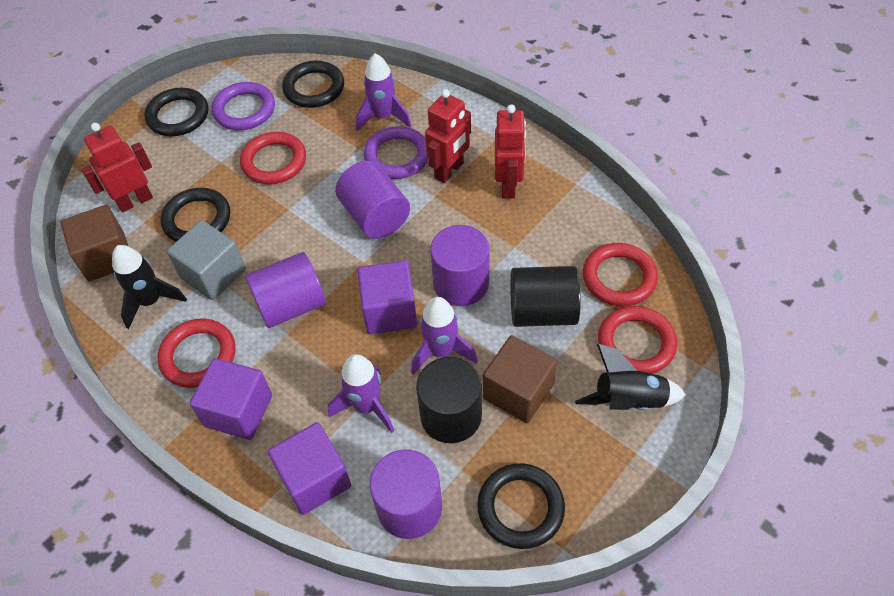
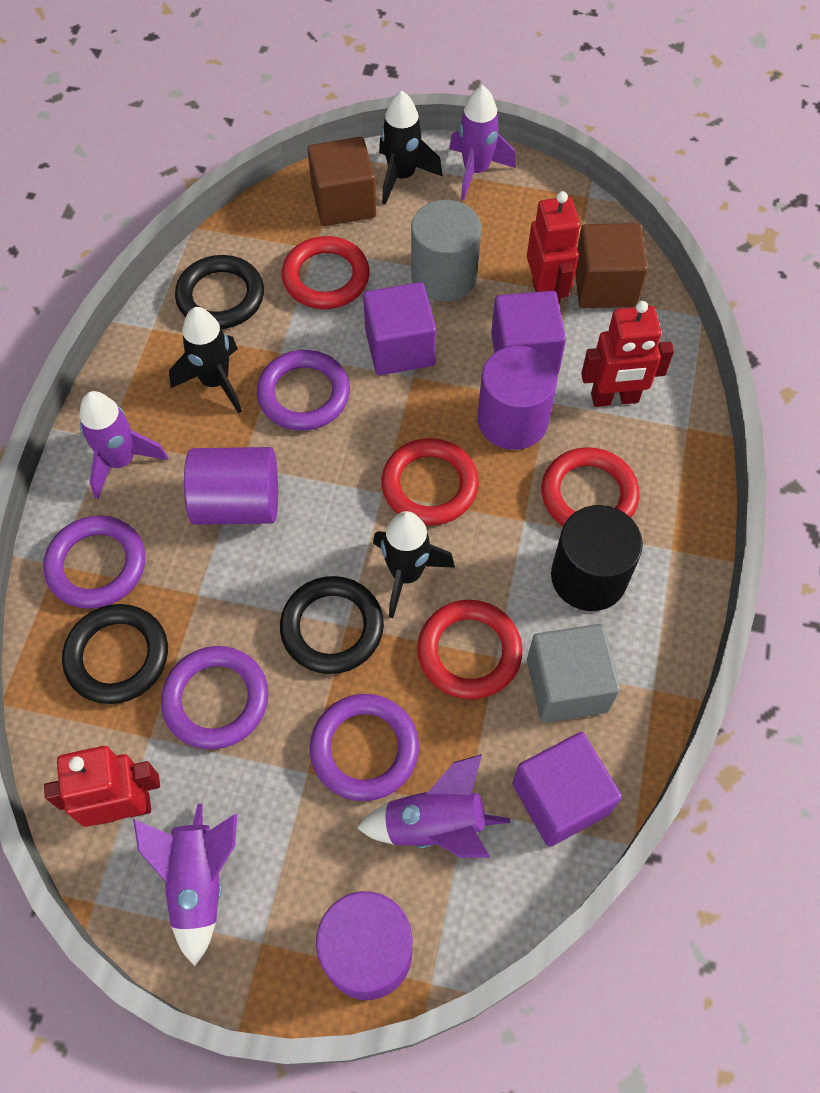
black cylinder: 2 -> 1
black ring: 4 -> 3
black rocket: 2 -> 3
grey cylinder: 0 -> 1
purple cylinder: 4 -> 3
purple ring: 2 -> 4
purple rocket: 3 -> 4

